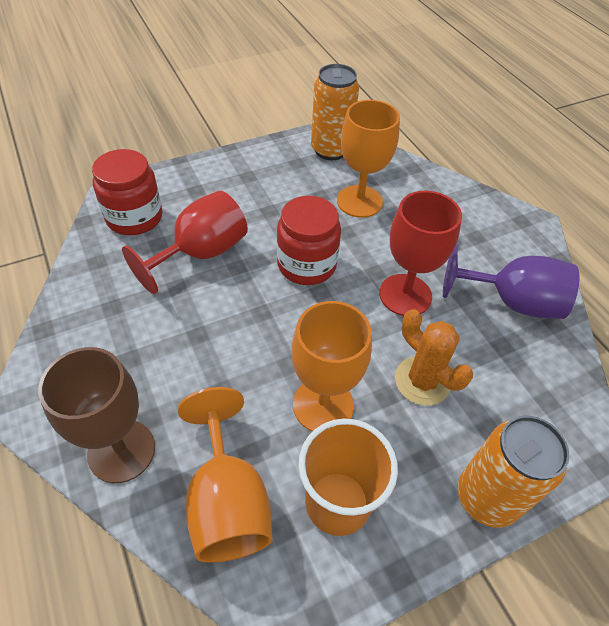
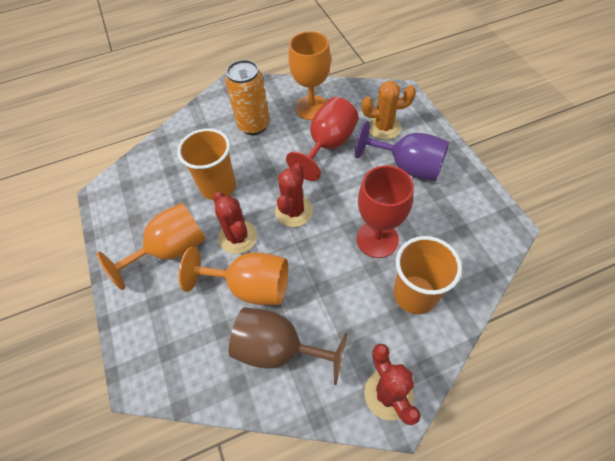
orange can: 2 -> 1
orange cup: 1 -> 2
red cactus: 0 -> 3
red jar: 2 -> 0

